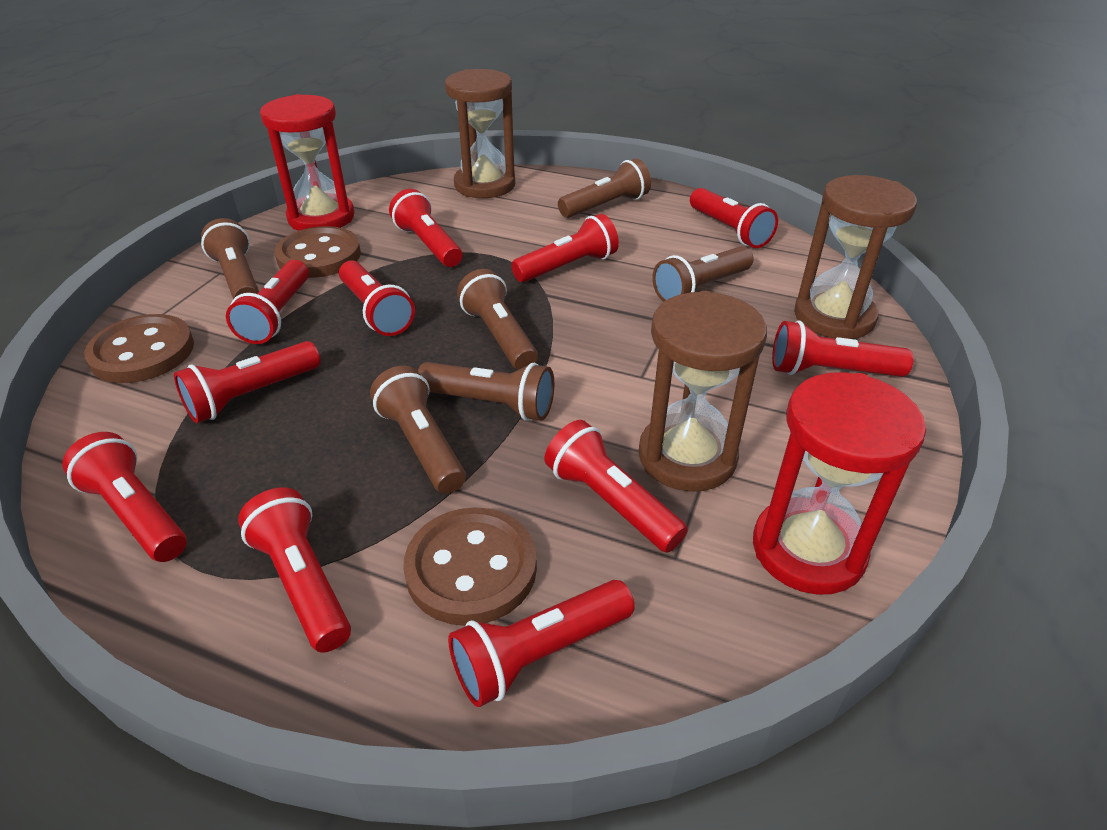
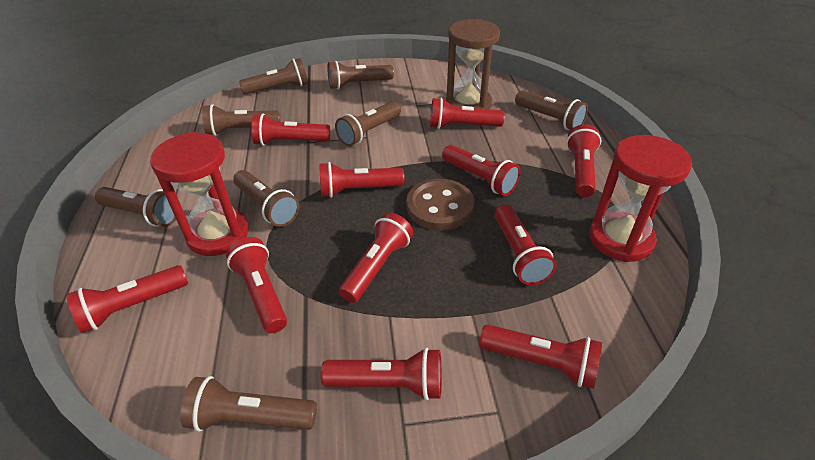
brown button: 3 -> 1
brown flashlight: 6 -> 8
brown hourglass: 3 -> 1

